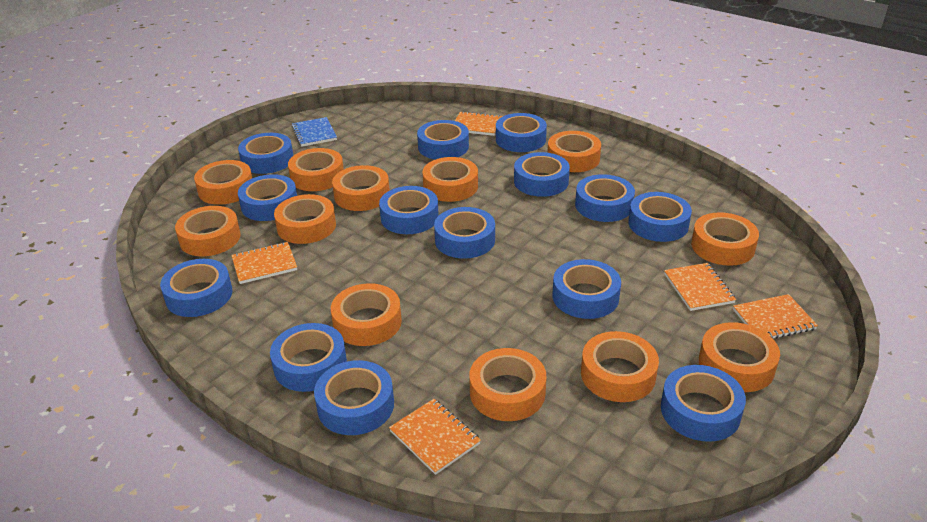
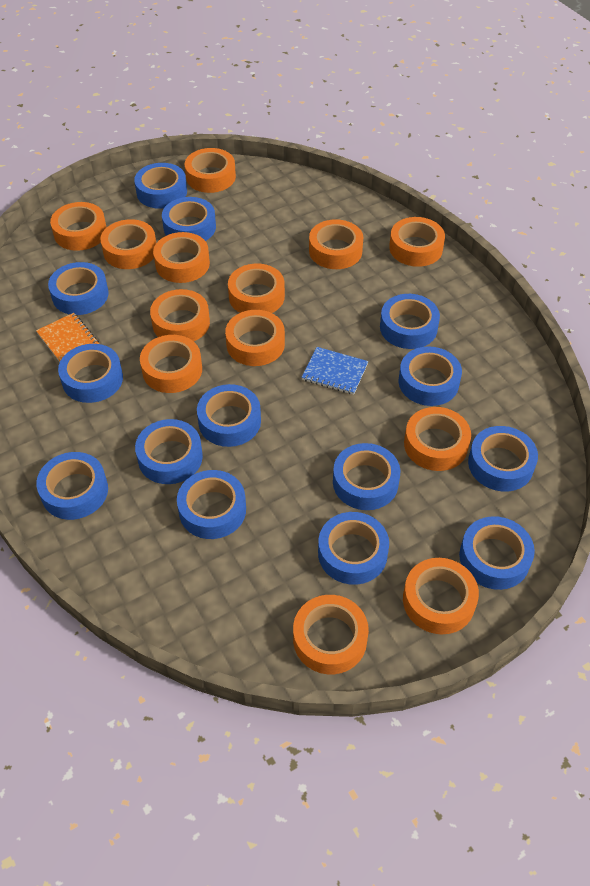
orange notebook: 5 -> 1
orange tape: 12 -> 13

